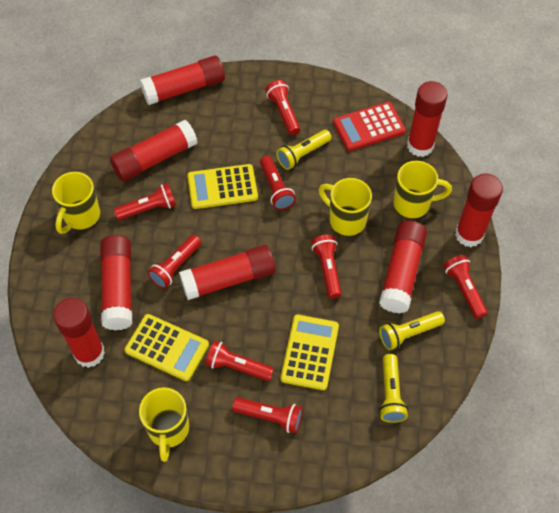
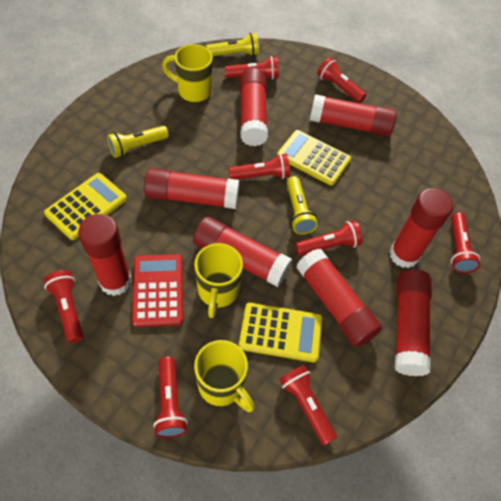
yellow mug: 4 -> 3

